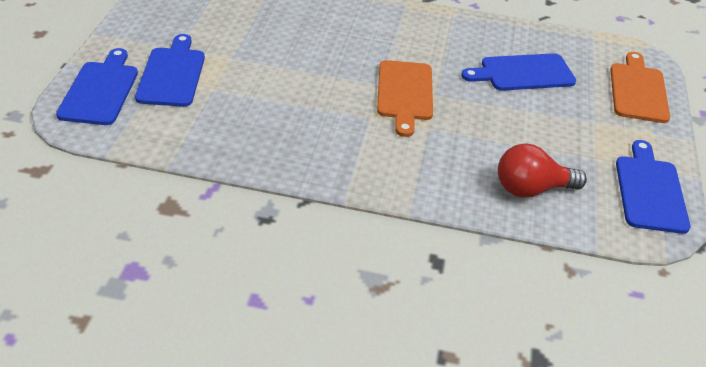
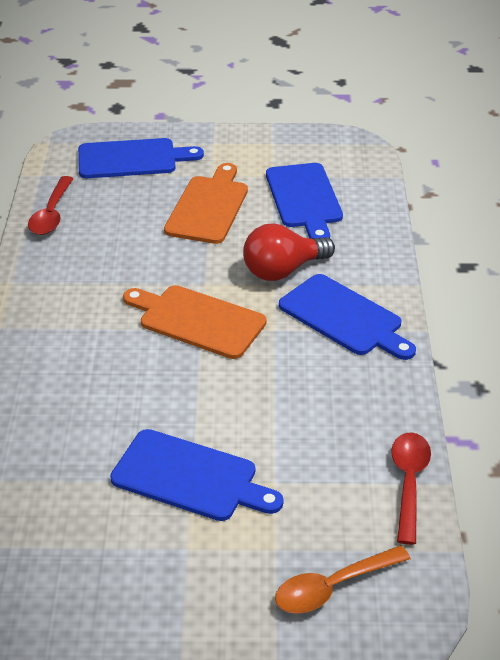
orange spoon: 0 -> 1
red spoon: 0 -> 2

